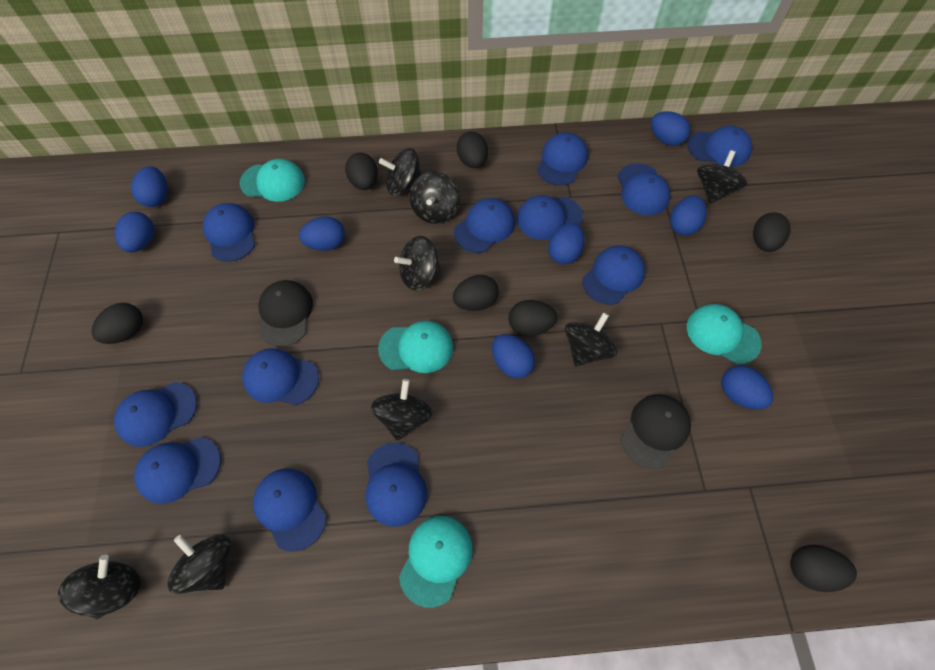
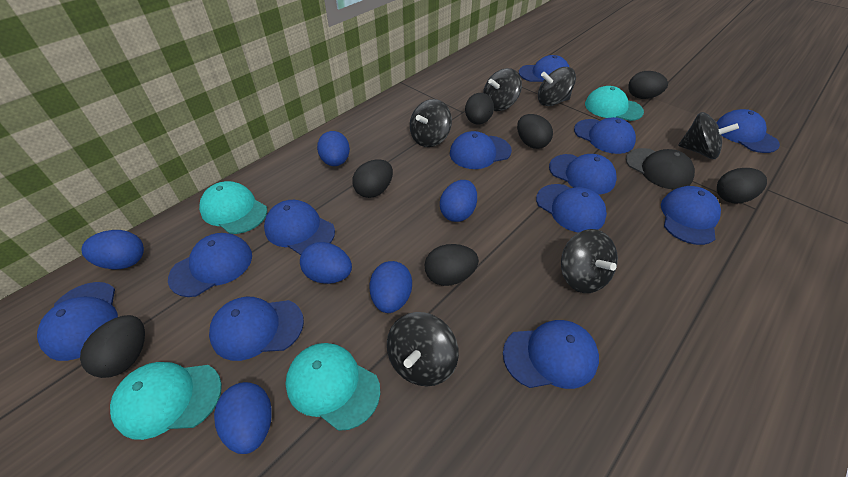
black cap: 2 -> 1
black spinning top: 8 -> 6
blue egg: 8 -> 6

